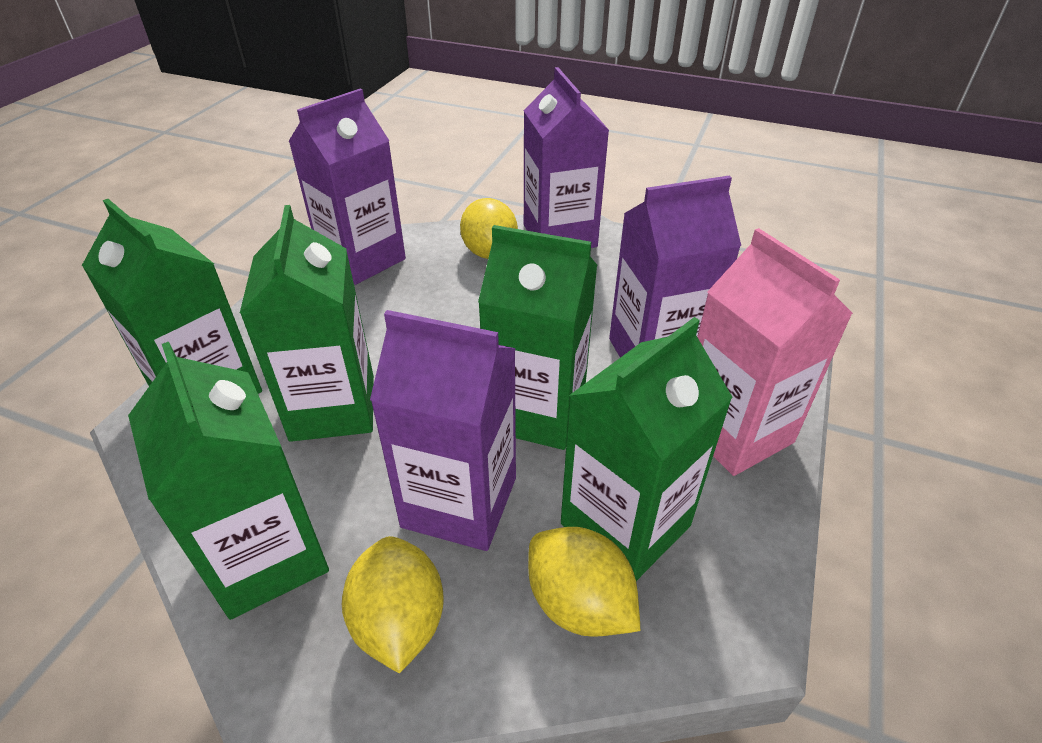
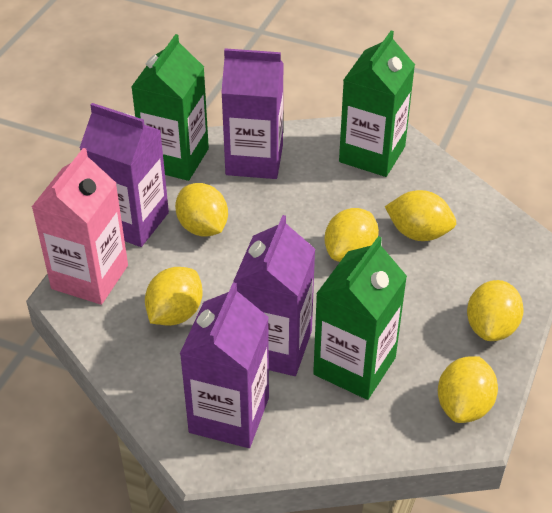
green carton: 5 -> 3
yellow lemon: 3 -> 6

